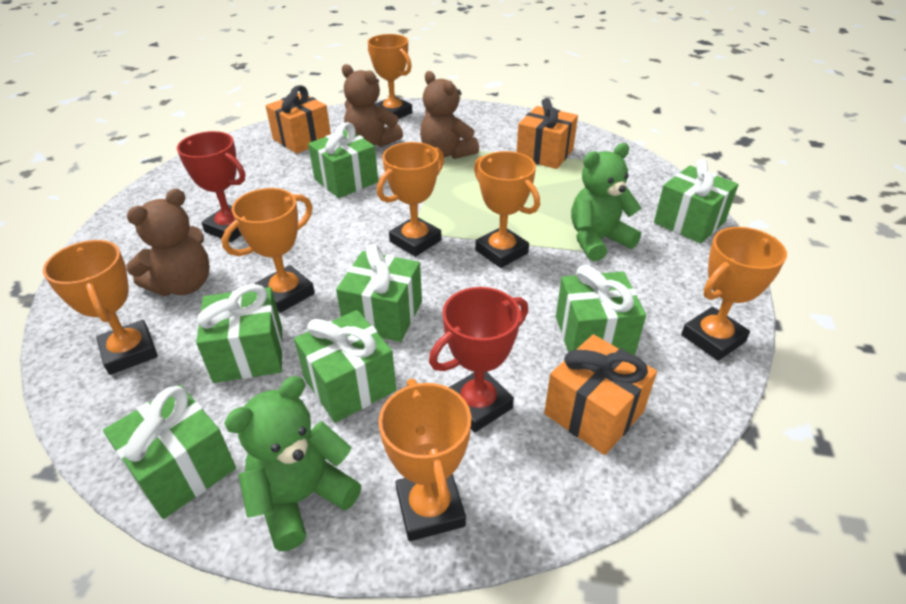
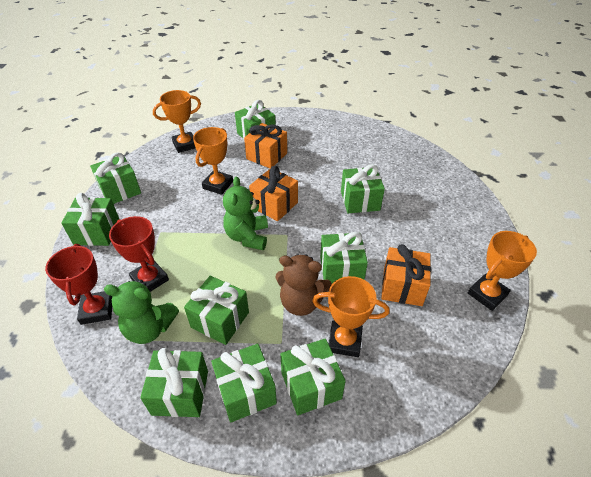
brown teddy bear: 3 -> 1
green gift: 7 -> 9
orange trophy: 7 -> 4

